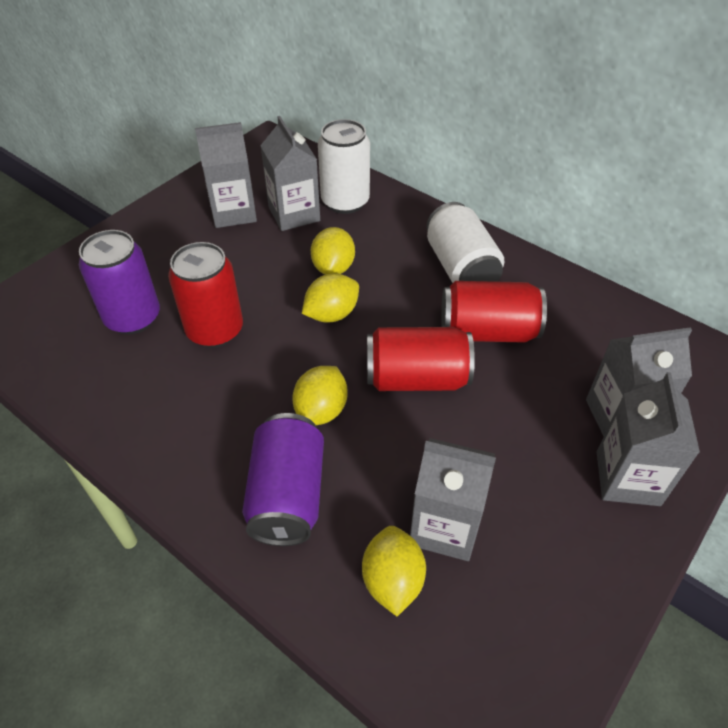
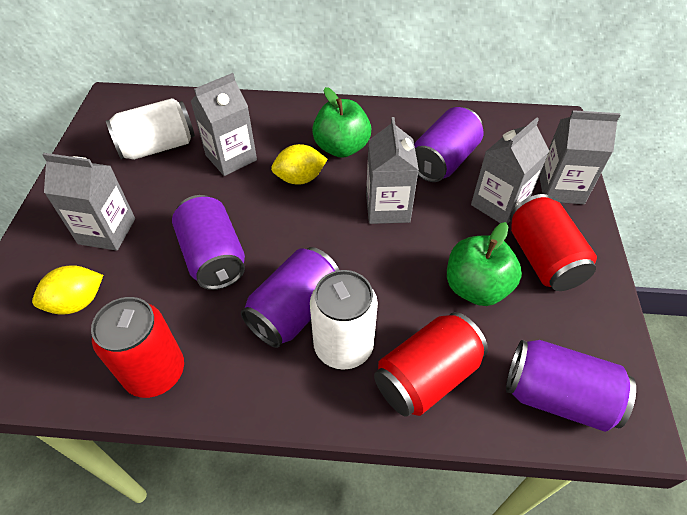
green apple: 0 -> 2
purple can: 2 -> 4
yellow lemon: 4 -> 2

